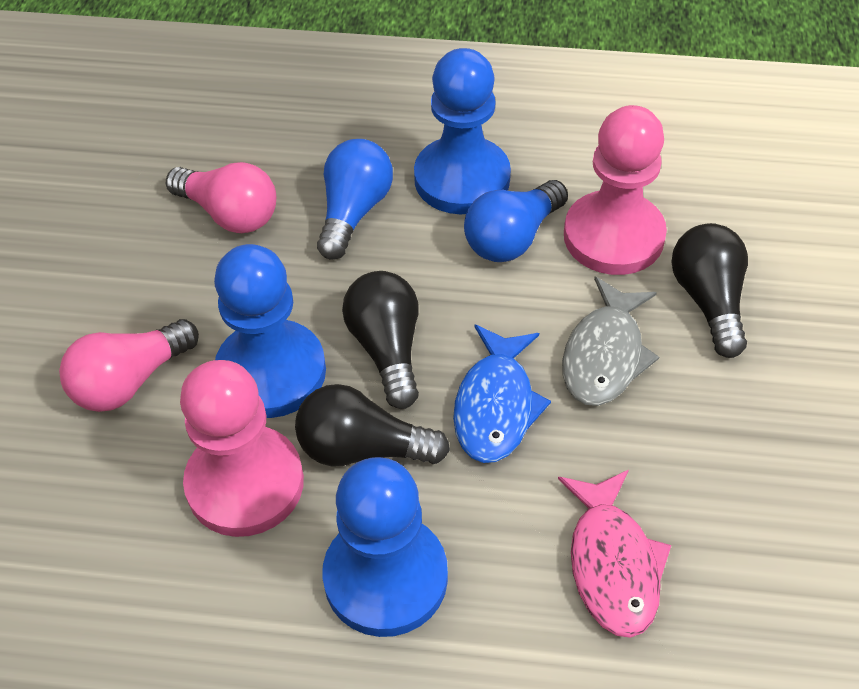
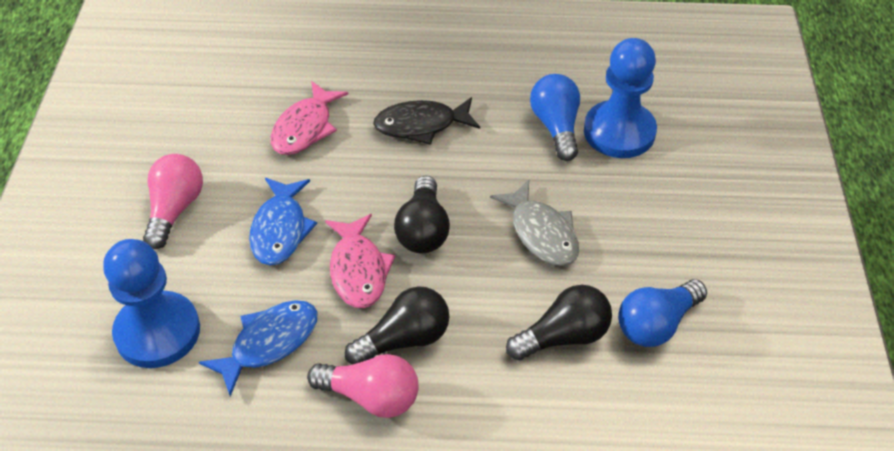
black fish: 0 -> 1
blue fish: 1 -> 2
blue pawn: 3 -> 2
pink fish: 1 -> 2
pink pawn: 2 -> 0

